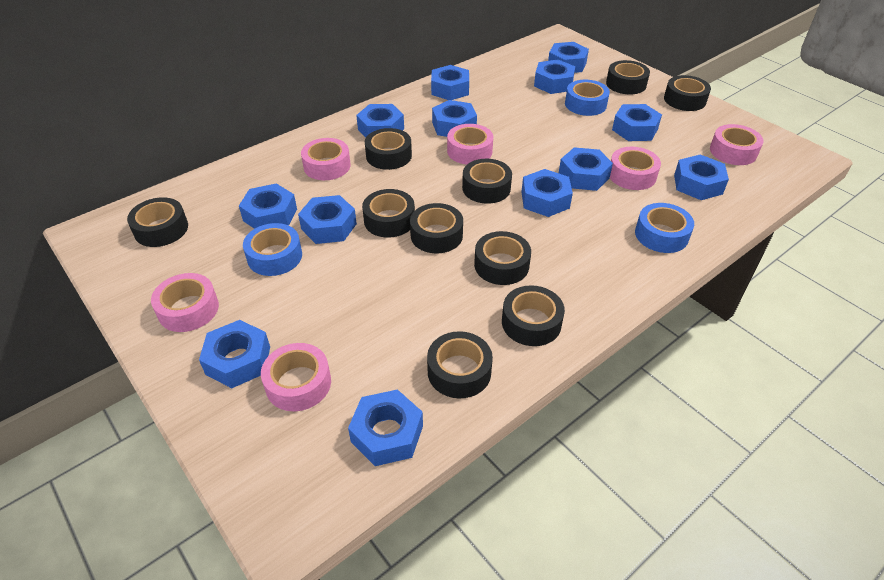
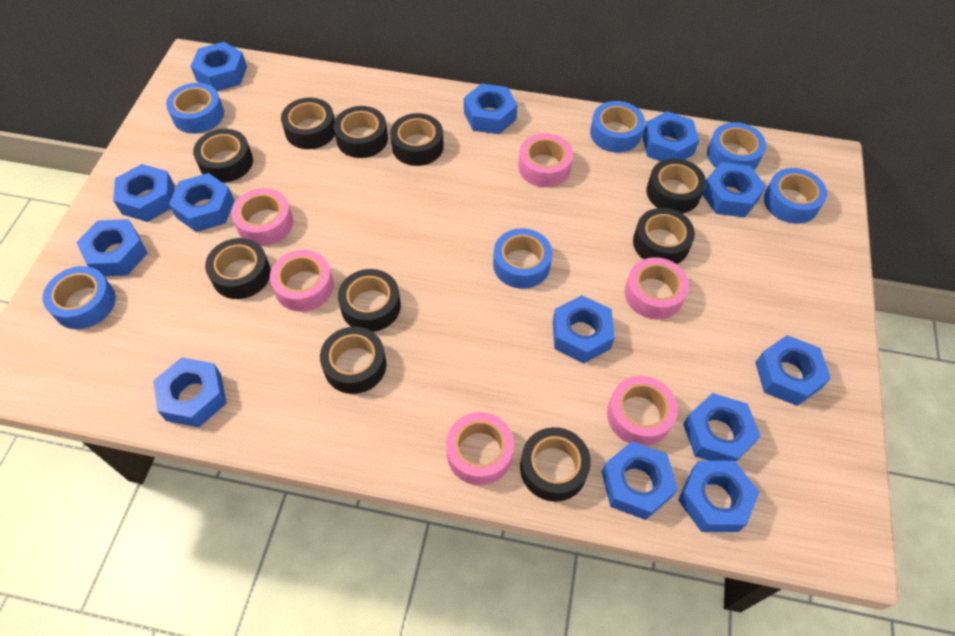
blue tape: 3 -> 6

